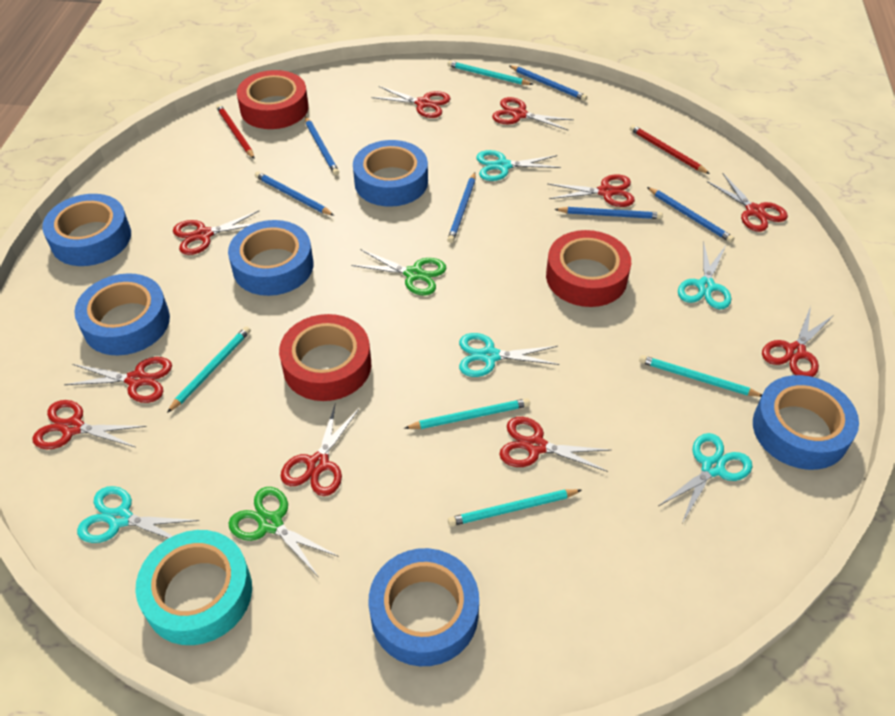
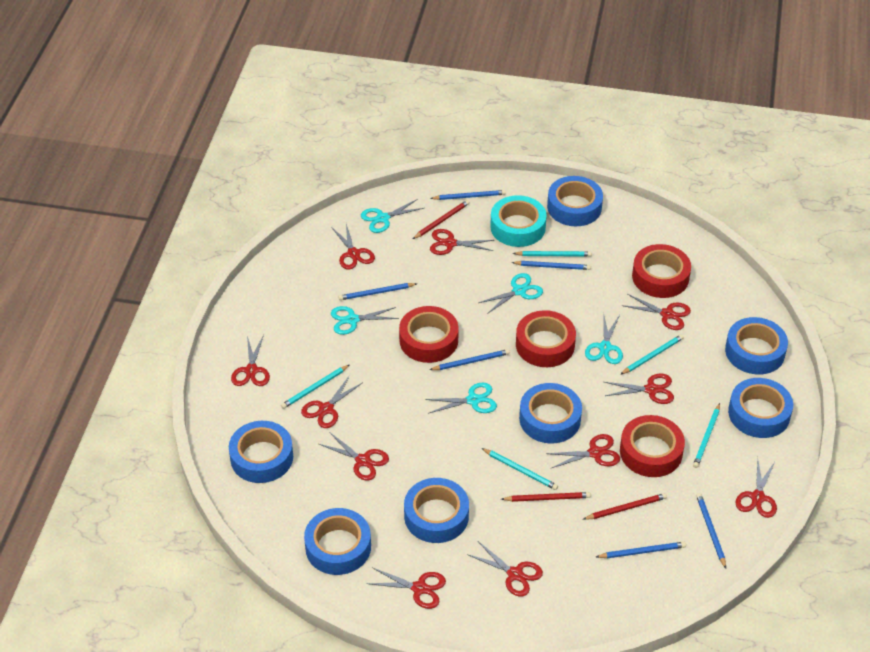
blue tape: 6 -> 7
green scissors: 2 -> 0
red pencil: 2 -> 3
red scissors: 10 -> 11
red tape: 3 -> 4

